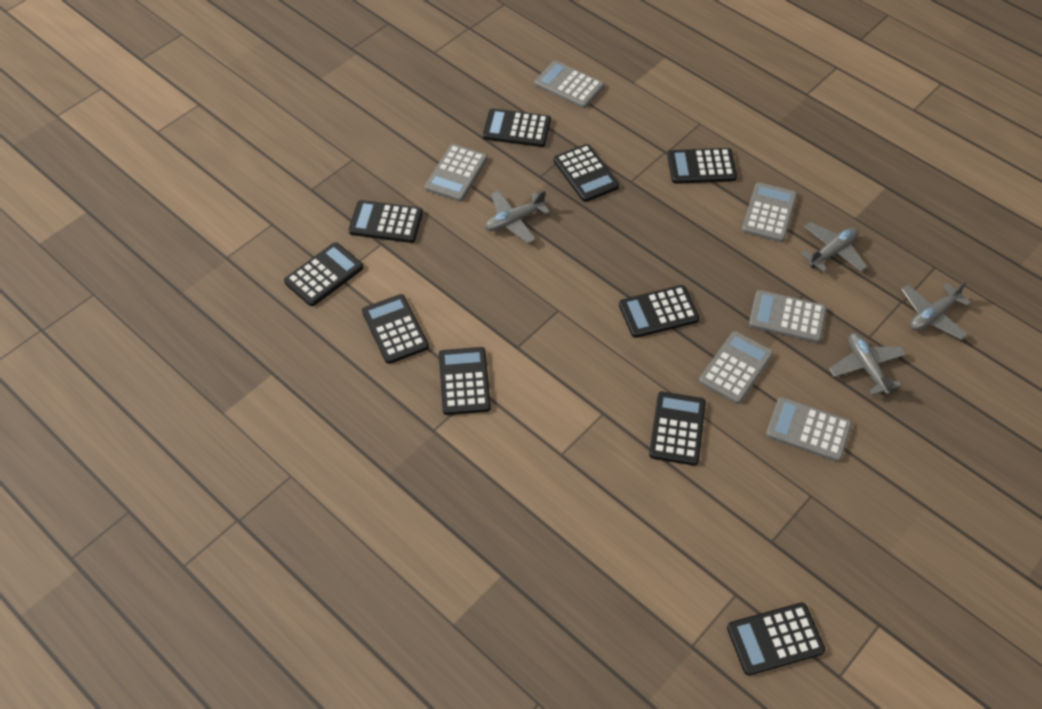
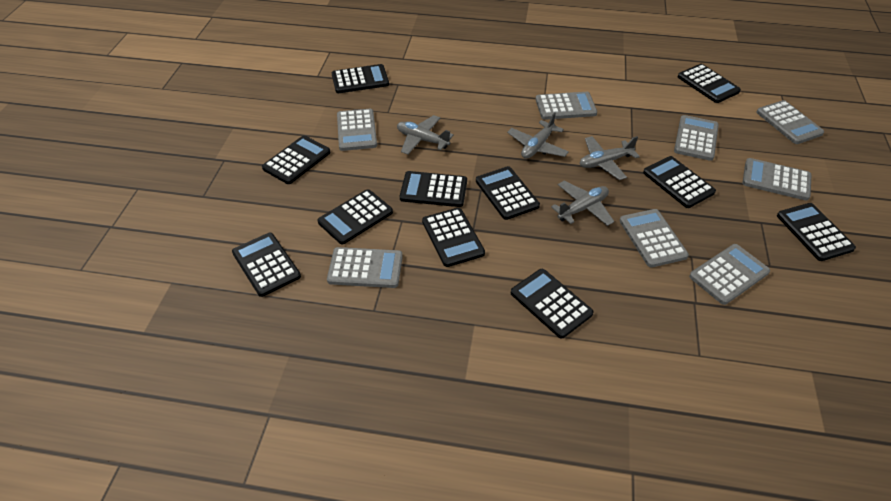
black calculator: 10 -> 11
grey calculator: 6 -> 8

